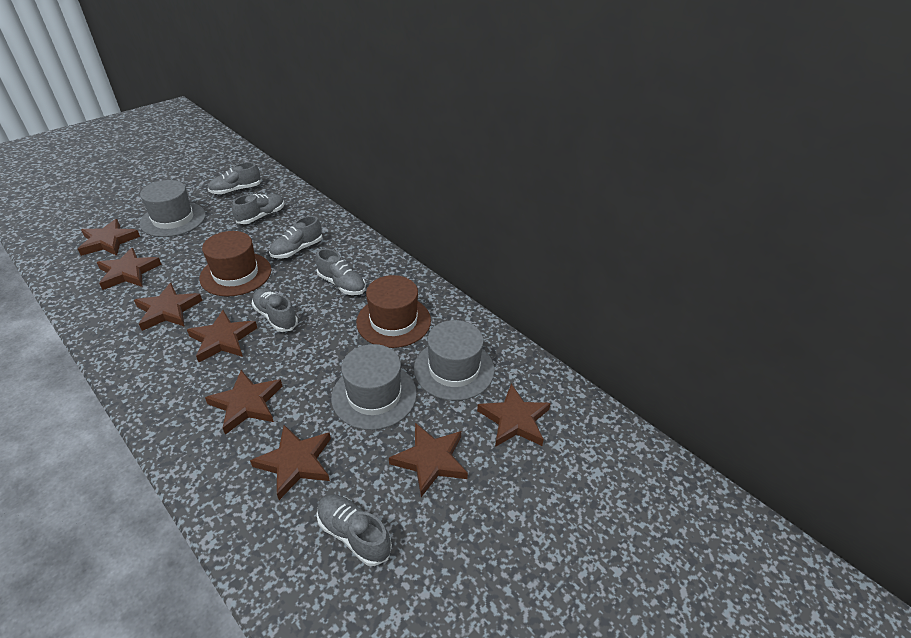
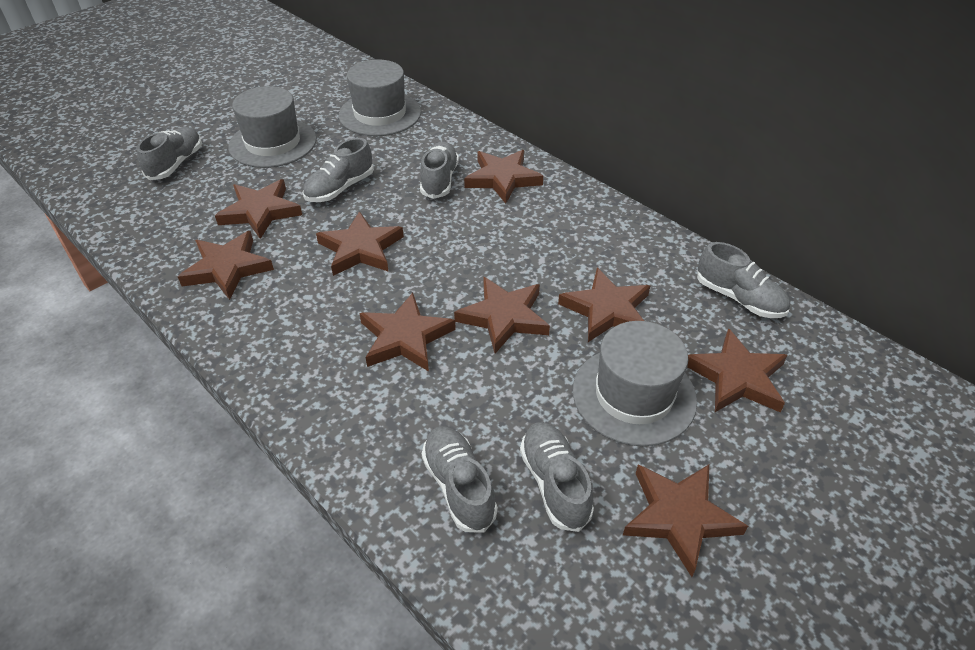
brown hat: 2 -> 0
brown star: 8 -> 9

